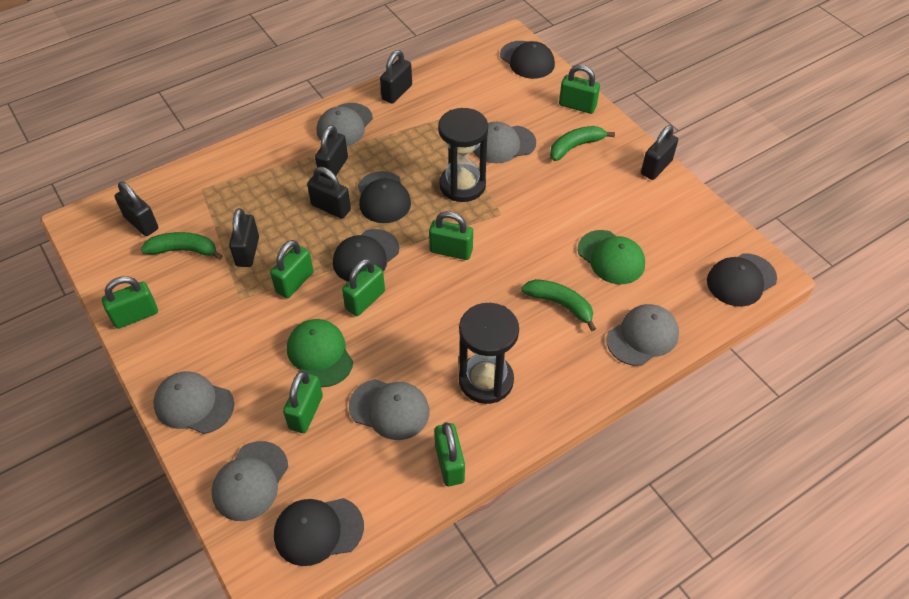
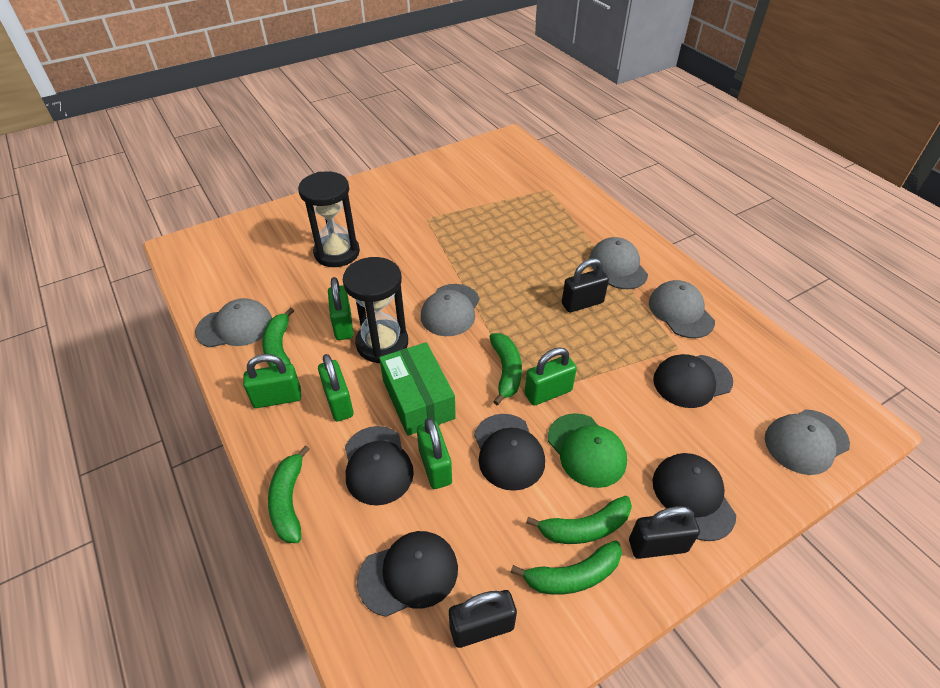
black padlock: 6 -> 3
green banana: 3 -> 5
green box: 0 -> 1
green cap: 2 -> 1
green padlock: 7 -> 5
grey cap: 6 -> 5

